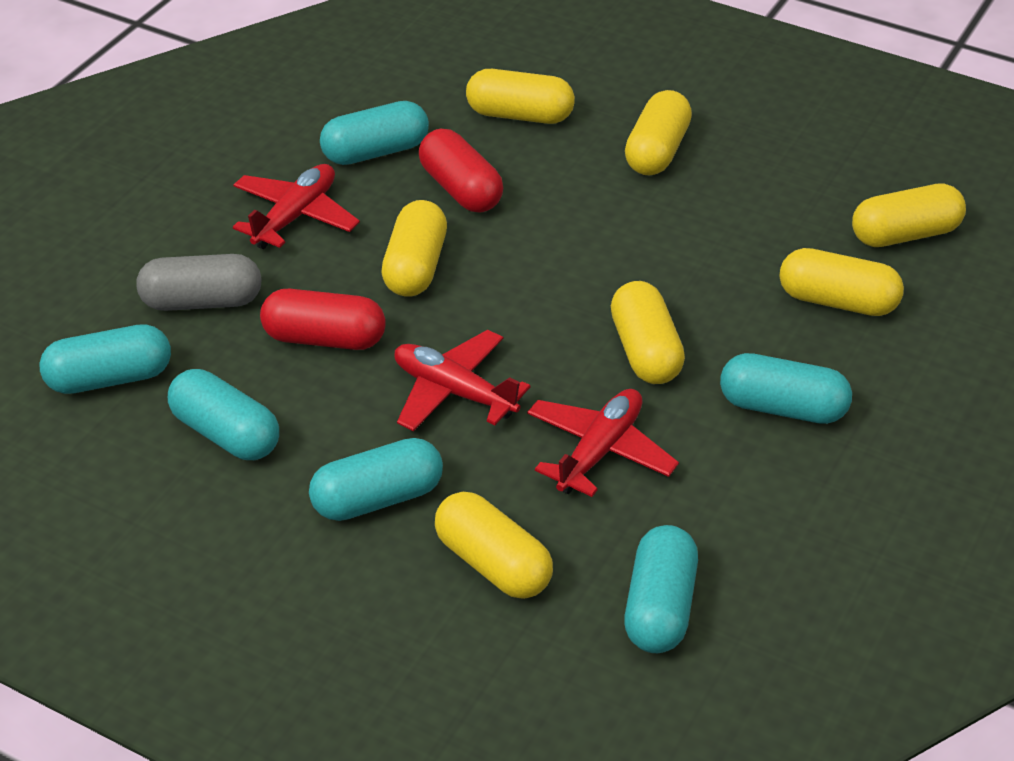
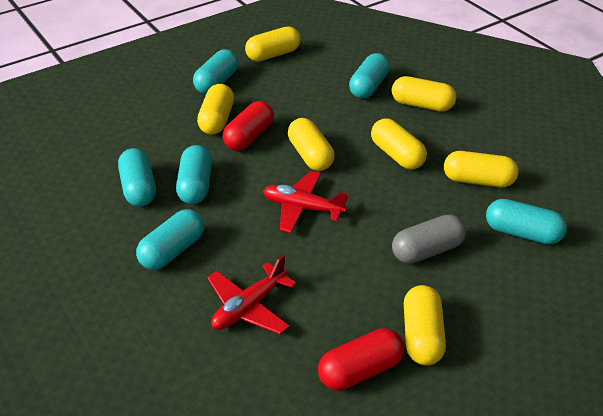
red plane: 3 -> 2

